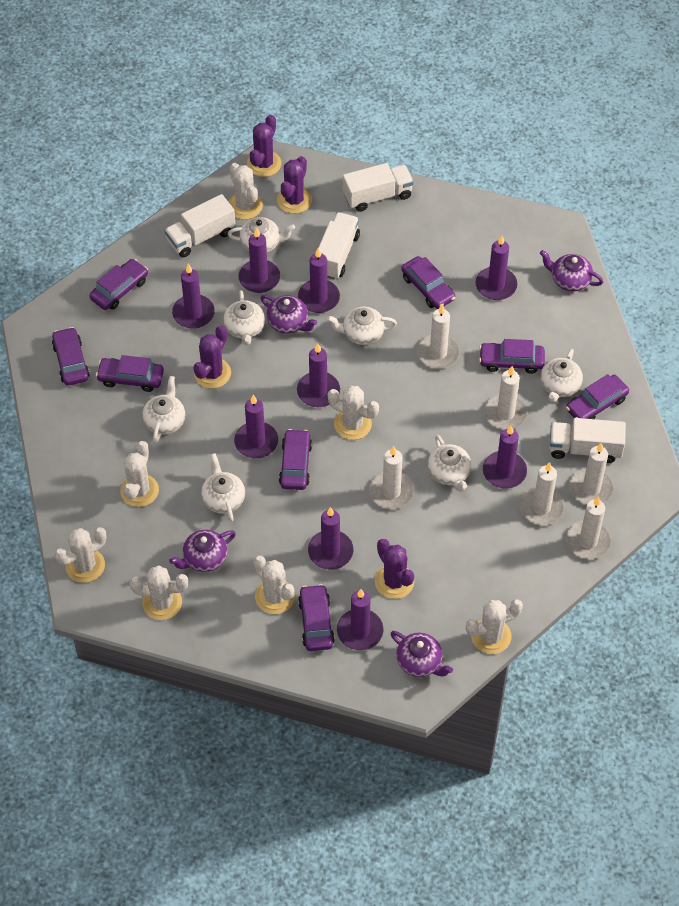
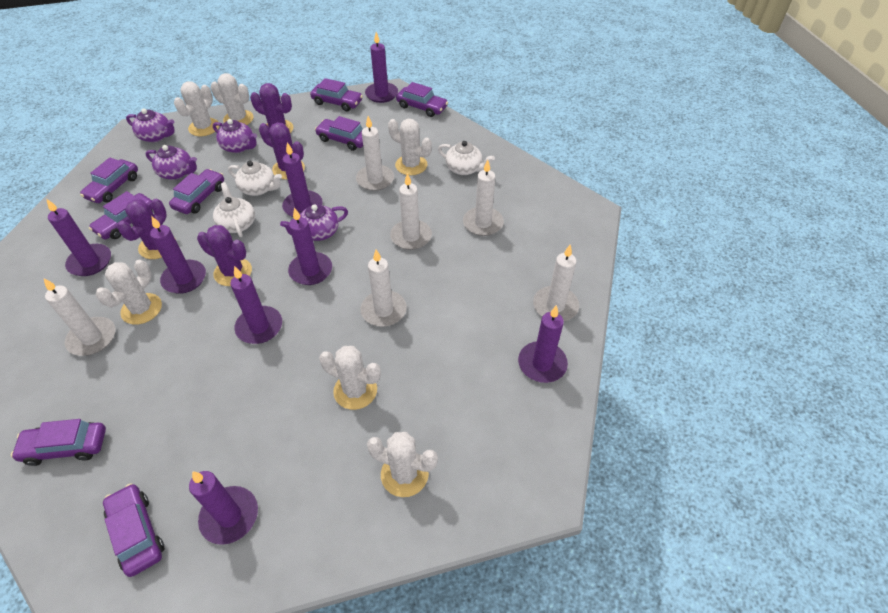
purple candle: 9 -> 8
white cactus: 7 -> 6
white teapot: 7 -> 3
white truck: 4 -> 0

